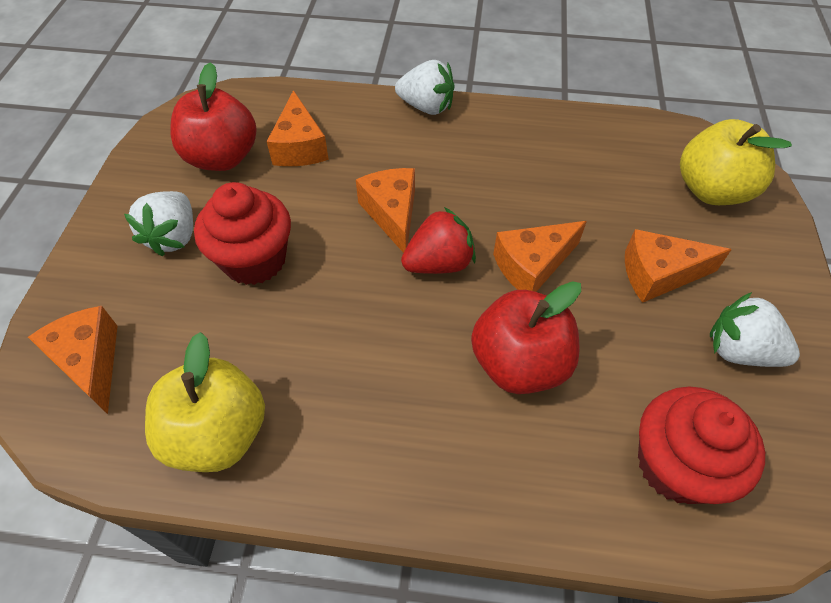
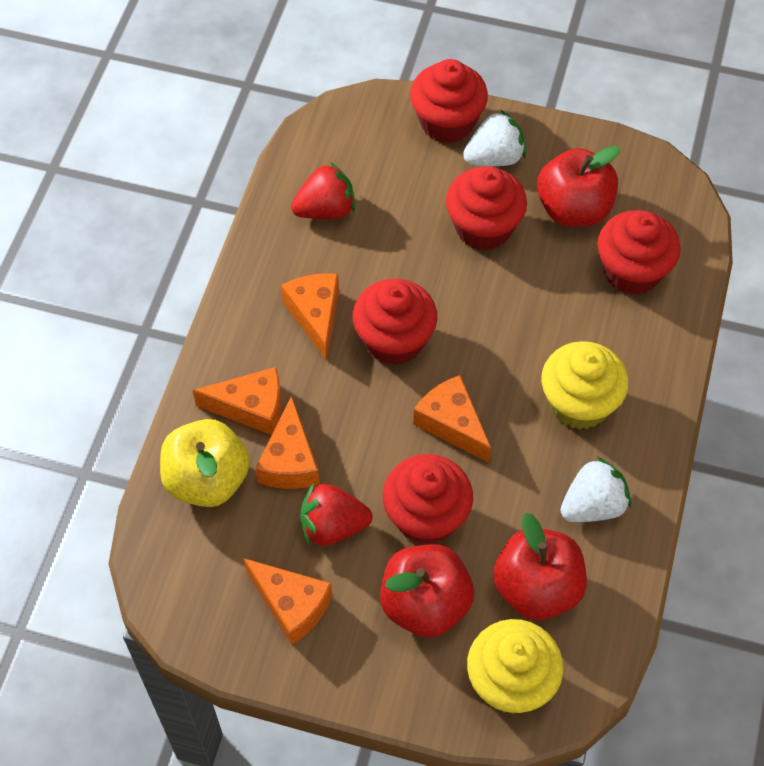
red apple: 2 -> 3
red cupcake: 2 -> 5
red strawberry: 1 -> 2
white strawberry: 3 -> 2
yellow apple: 2 -> 1
yellow cupcake: 0 -> 2

